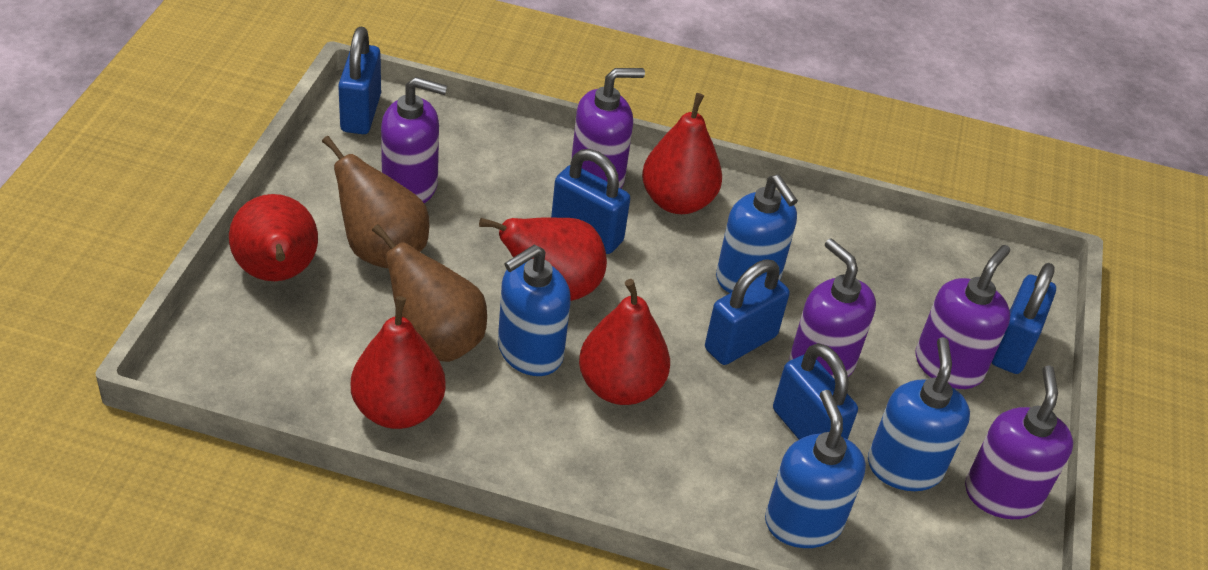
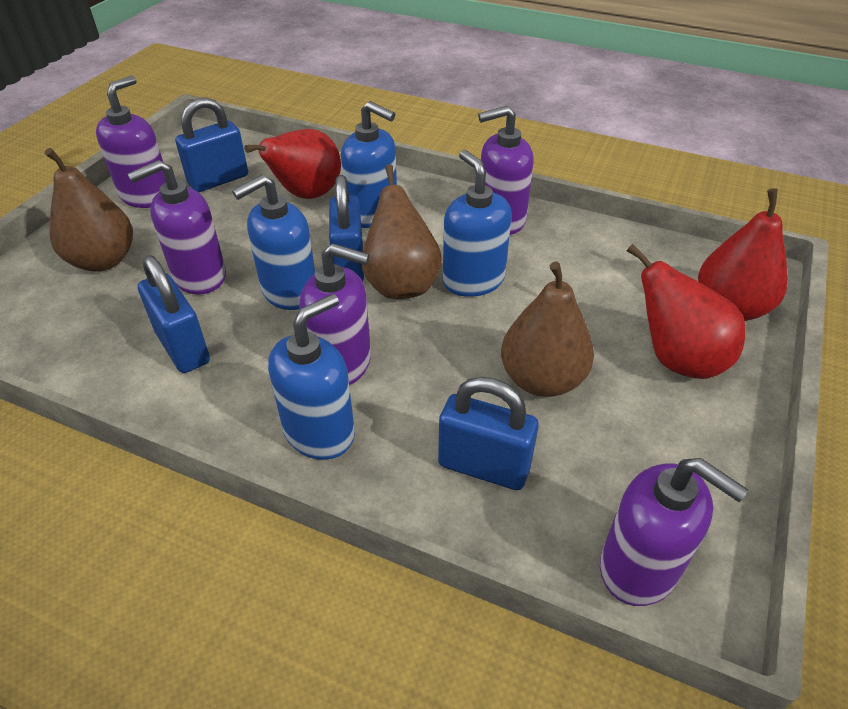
blue padlock: 5 -> 4
brown pear: 2 -> 3
red pear: 5 -> 3

